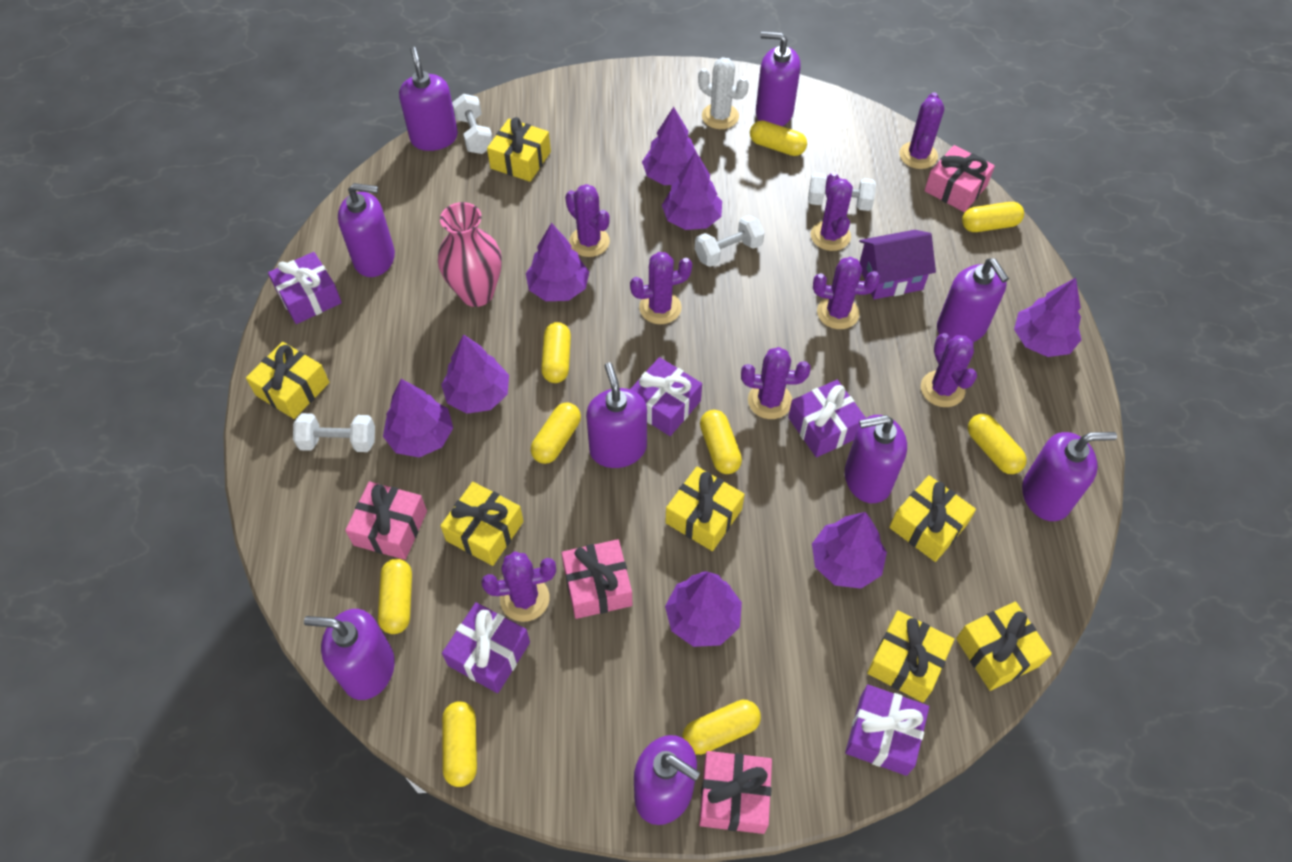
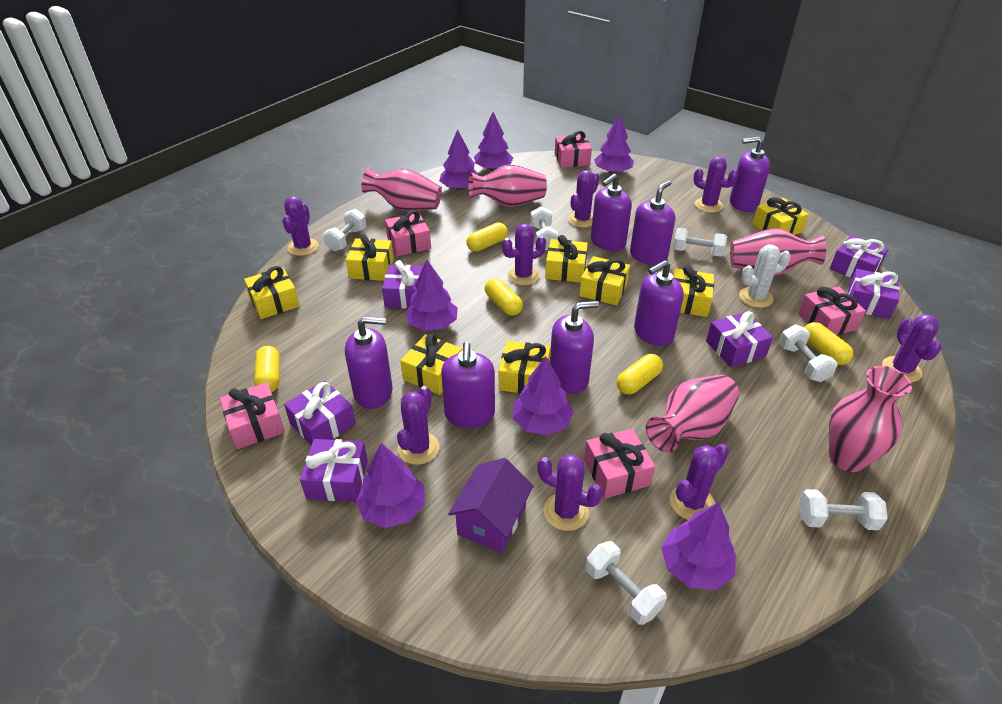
pink gift: 4 -> 5
pink vase: 1 -> 5
purple gift: 5 -> 6
purple soap dispenser: 9 -> 7
purple tree: 8 -> 7
white dumbbell: 4 -> 6
yellow capsule: 9 -> 5
yellow gift: 7 -> 8

